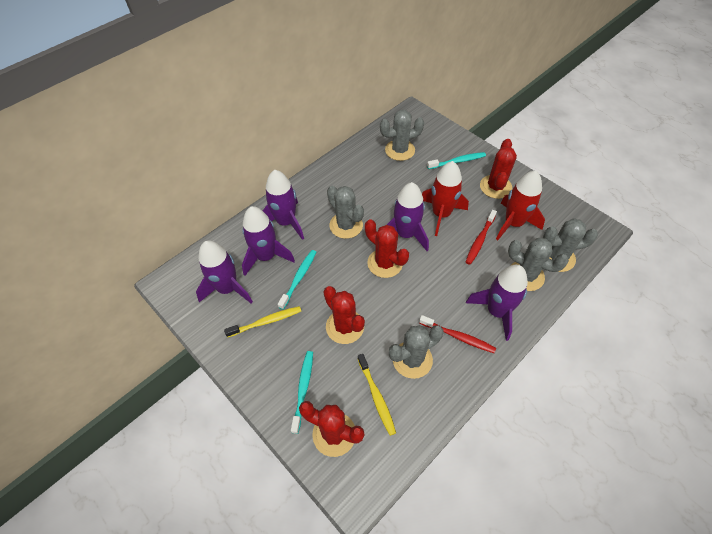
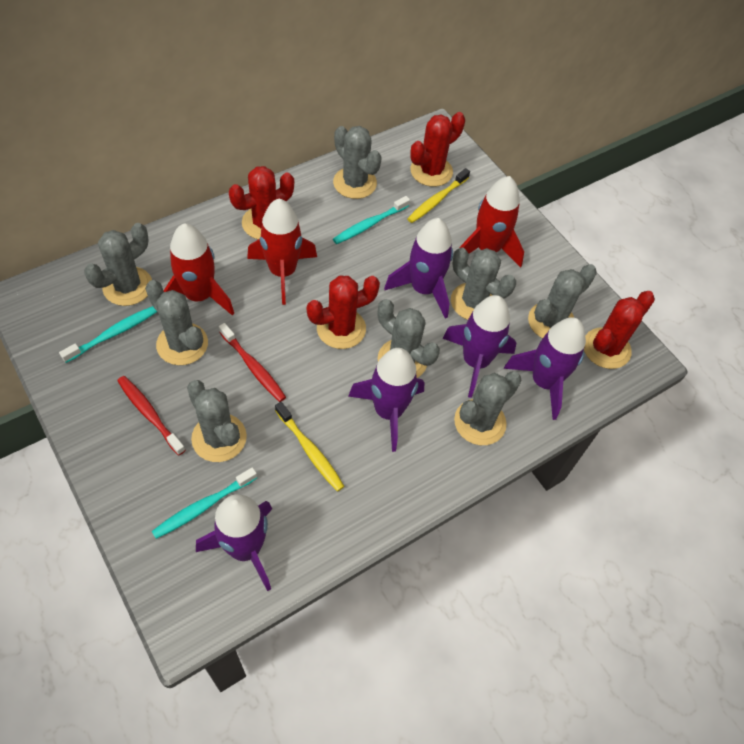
grey cactus: 5 -> 8
red rocket: 2 -> 3

